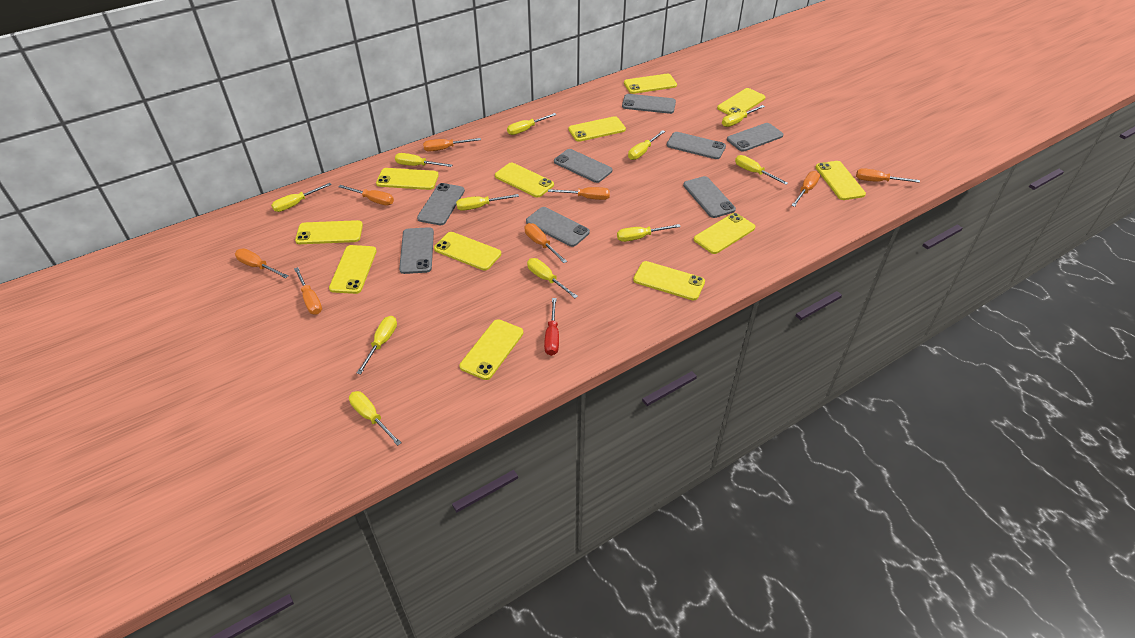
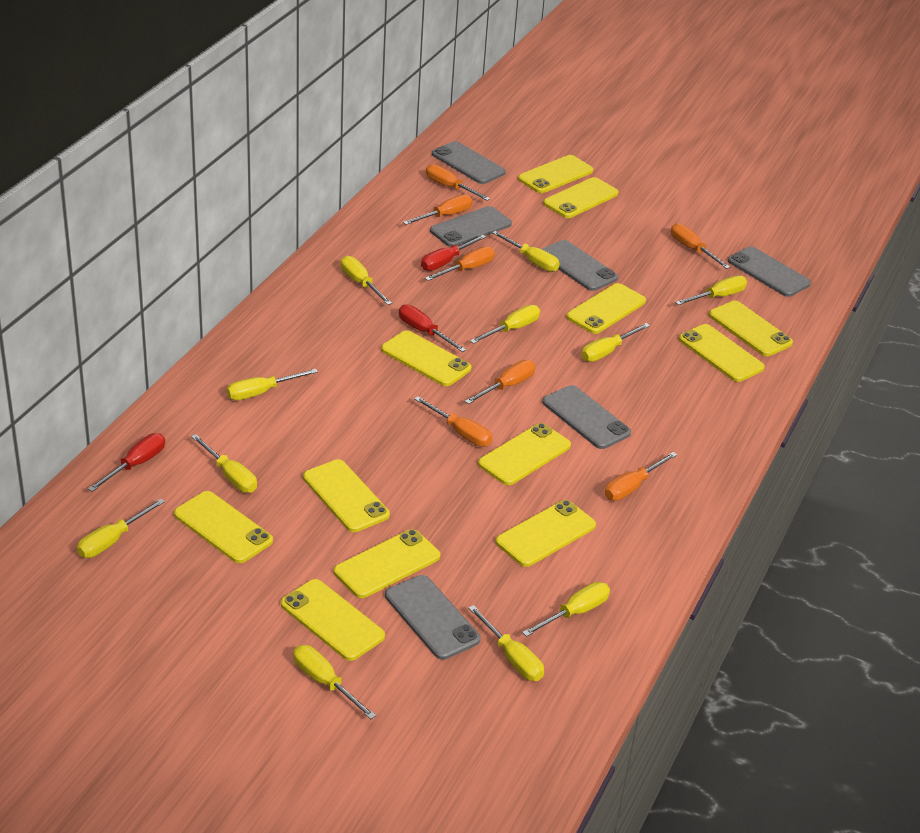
grey phone: 8 -> 6
orange screwdriver: 8 -> 7
red screwdriver: 1 -> 3

